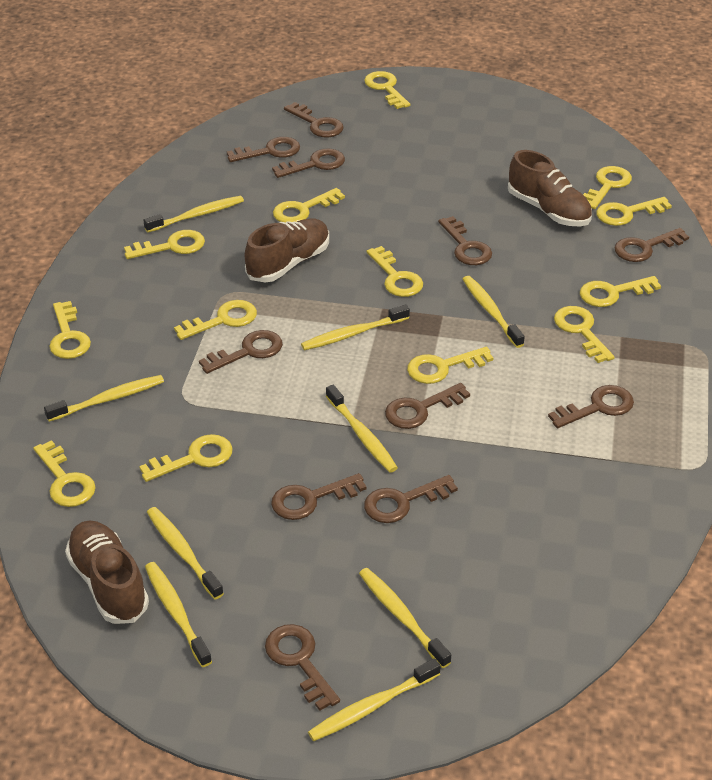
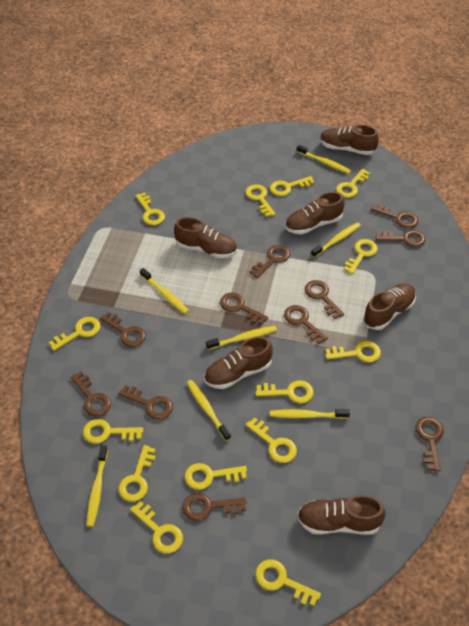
brown shoe: 3 -> 6
yellow key: 13 -> 14
yellow toothbrush: 9 -> 7

